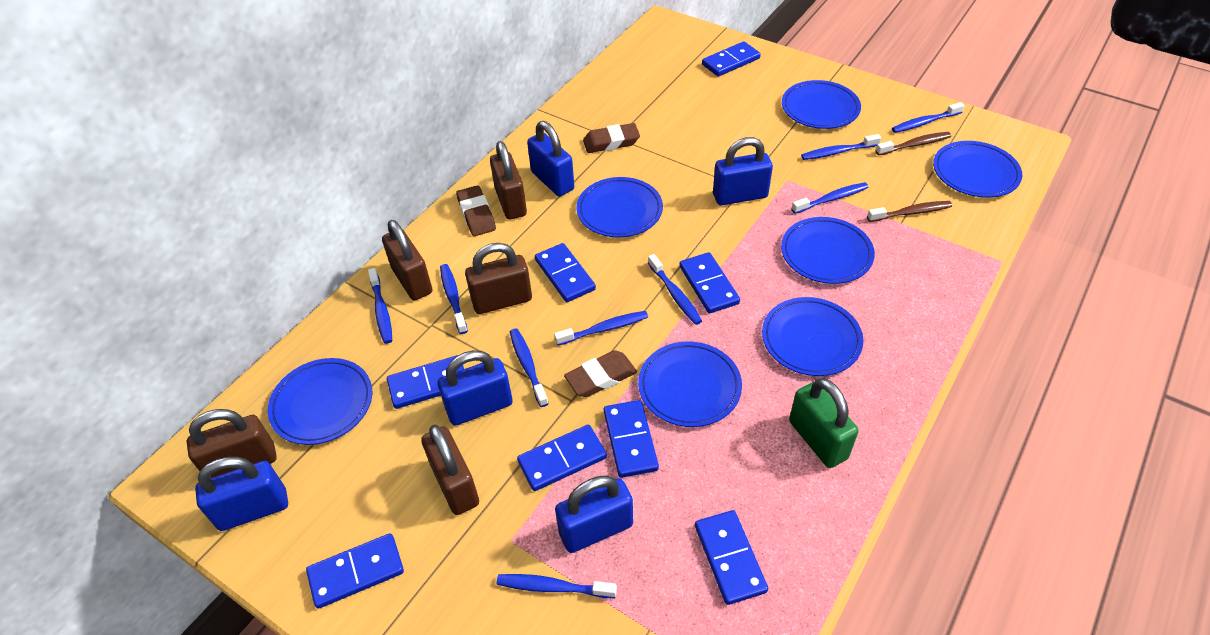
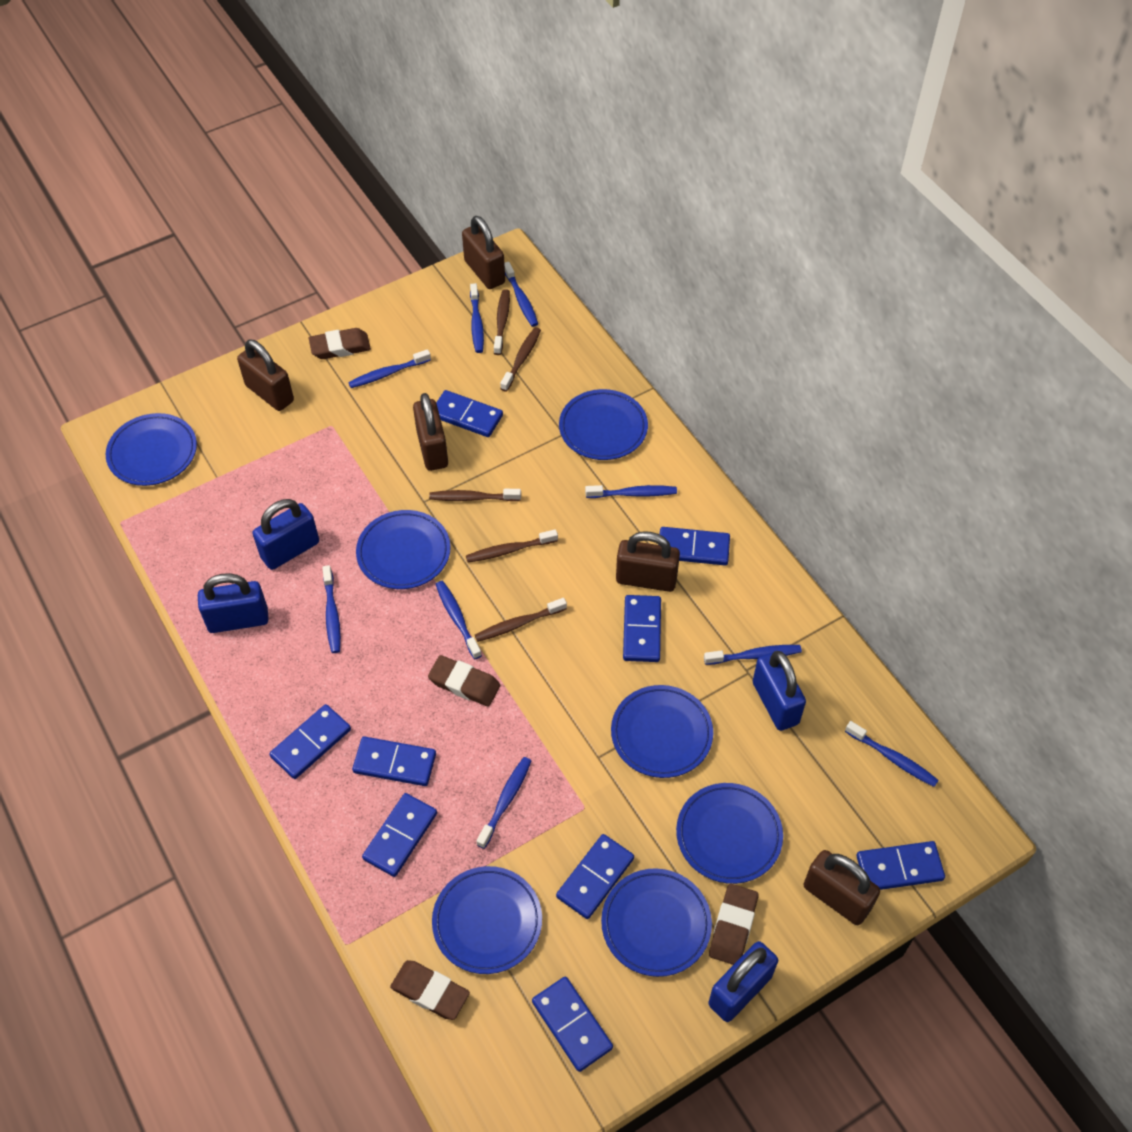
blue domino: 8 -> 9
blue padlock: 5 -> 4
brown eraser: 3 -> 4
brown toothbrush: 2 -> 5
green padlock: 1 -> 0

